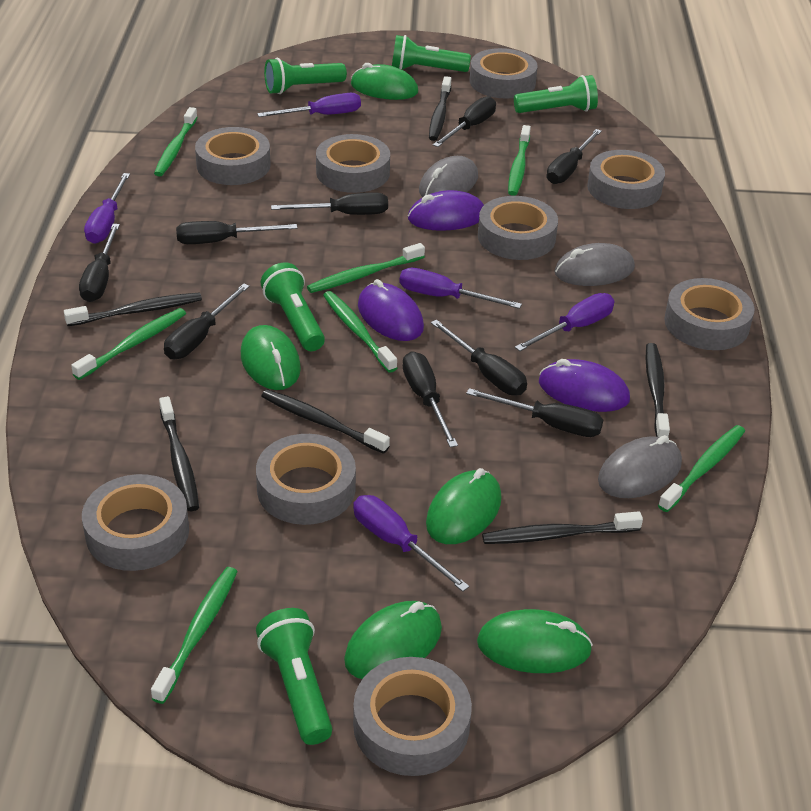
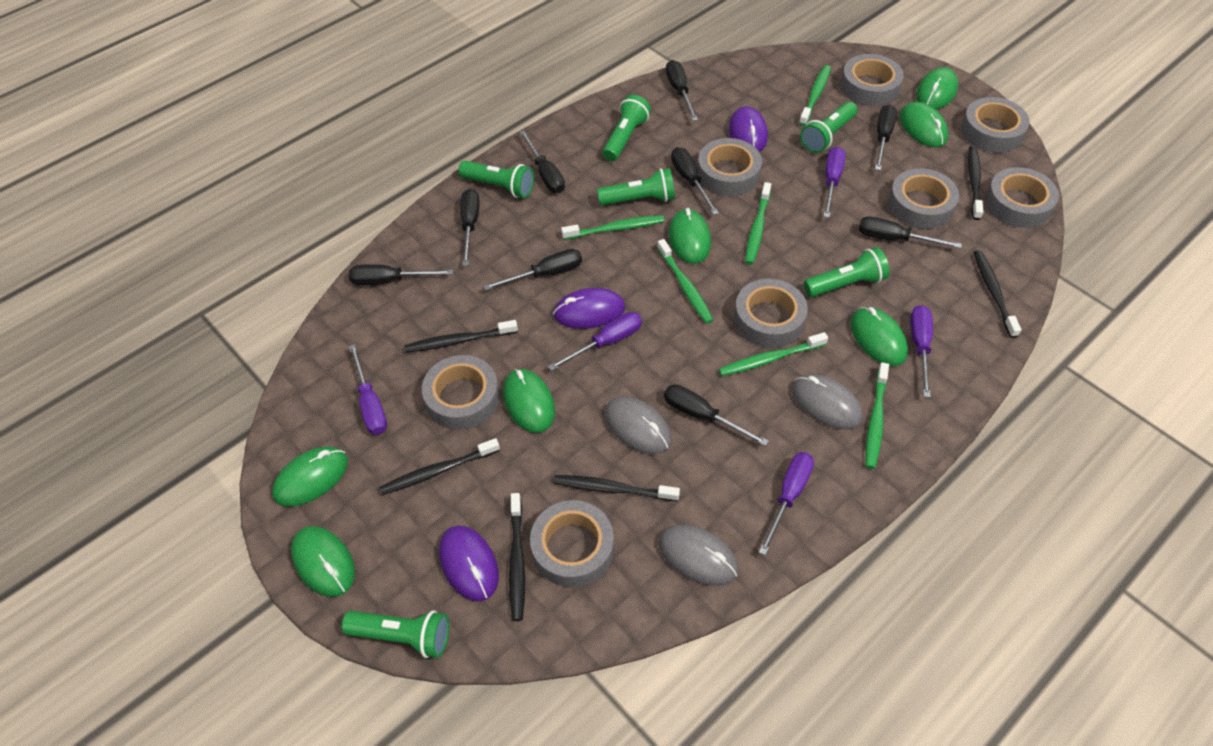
green flashlight: 5 -> 6
green mouse: 5 -> 7
green toothbrush: 7 -> 6
grey tape: 9 -> 8

